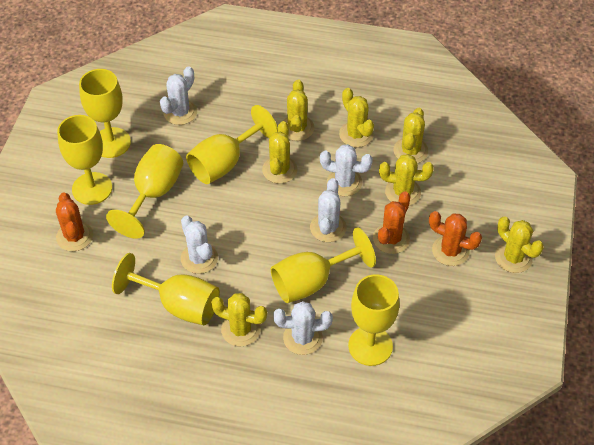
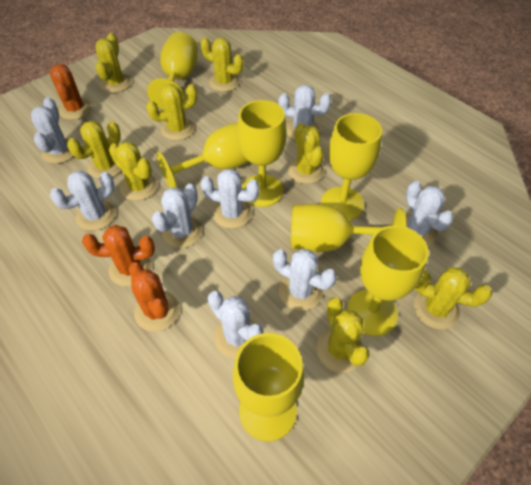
white cactus: 5 -> 8
yellow cactus: 7 -> 8

